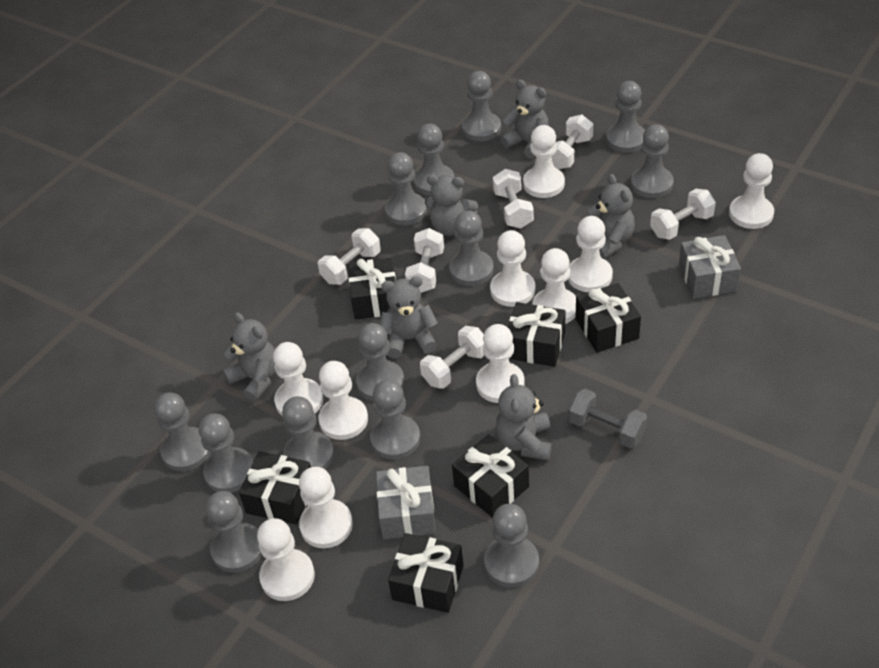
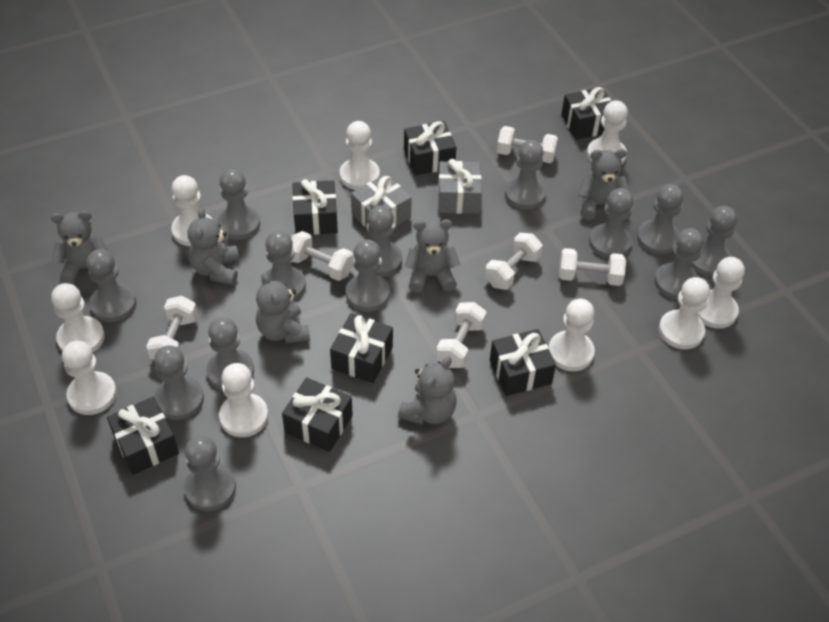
black gift: 6 -> 7
grey dumbbell: 1 -> 0
white pawn: 10 -> 9

